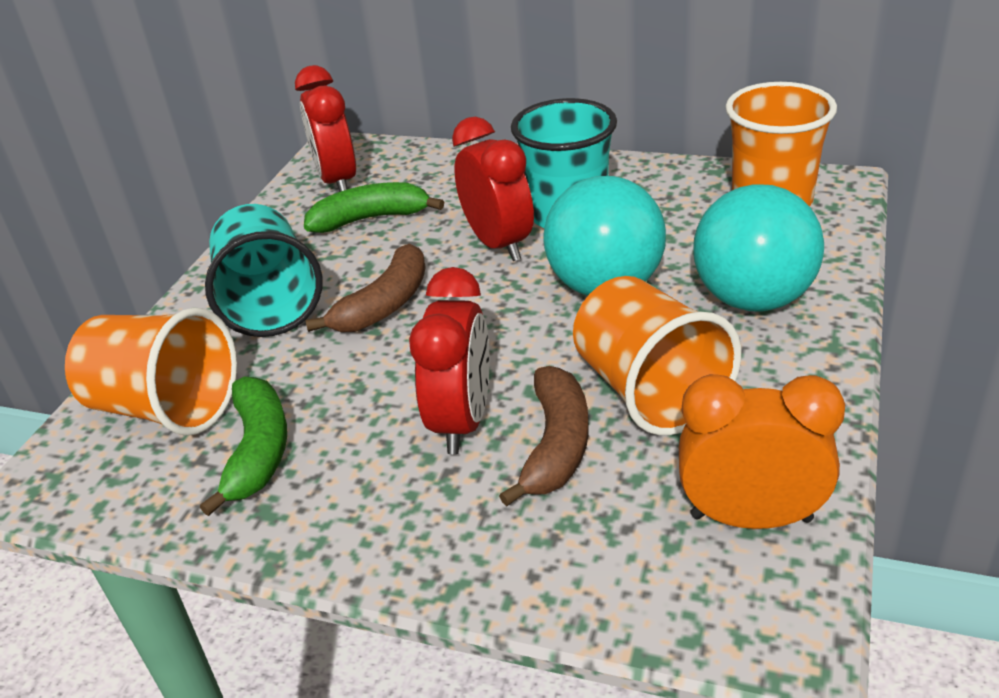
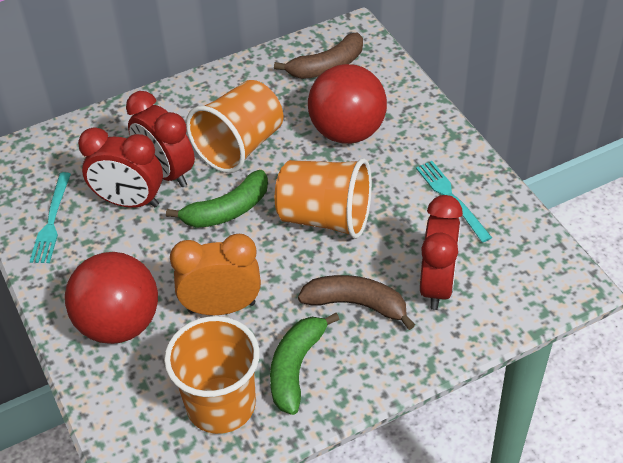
red ball: 0 -> 2
turquoise ball: 2 -> 0
turquoise cup: 2 -> 0
turquoise fork: 0 -> 2

